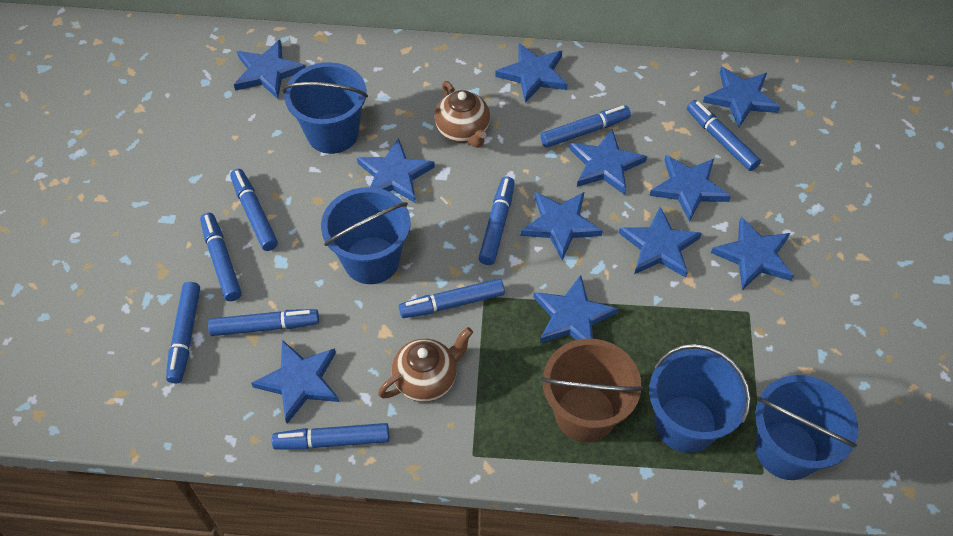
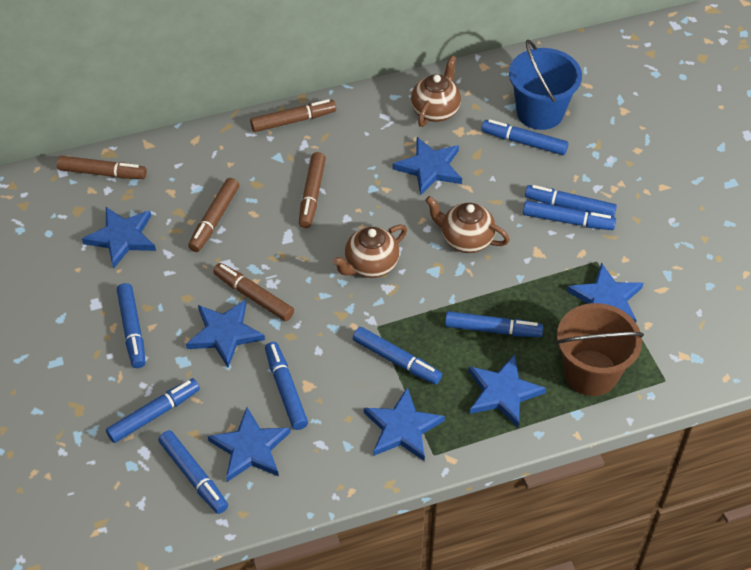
blue bucket: 4 -> 1
blue star: 11 -> 7
brown marker: 0 -> 5
brown teapot: 2 -> 3

